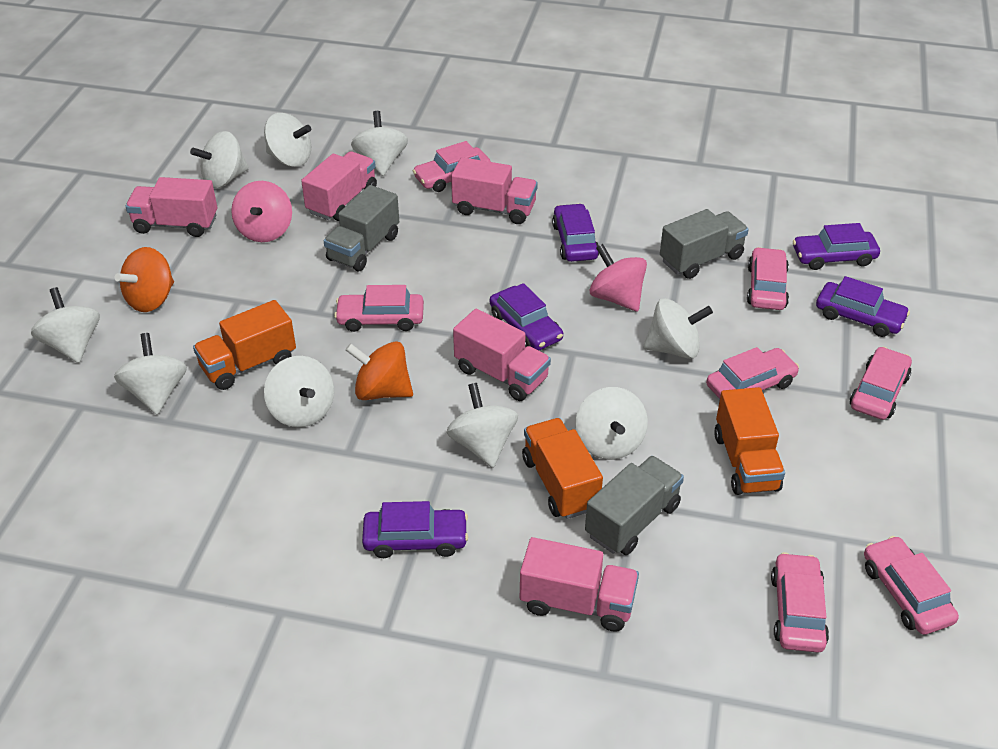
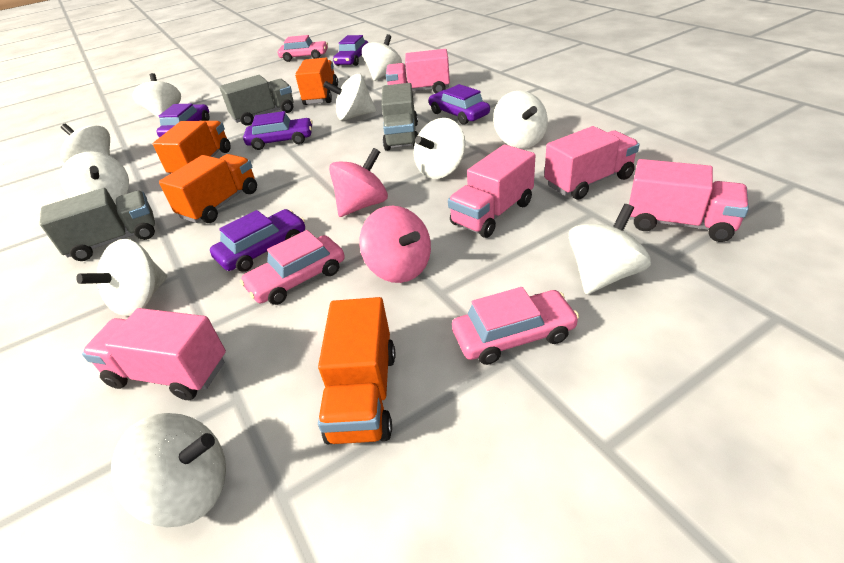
orange spinning top: 2 -> 0
orange truck: 3 -> 4
pink car: 7 -> 3
white spinning top: 9 -> 10

